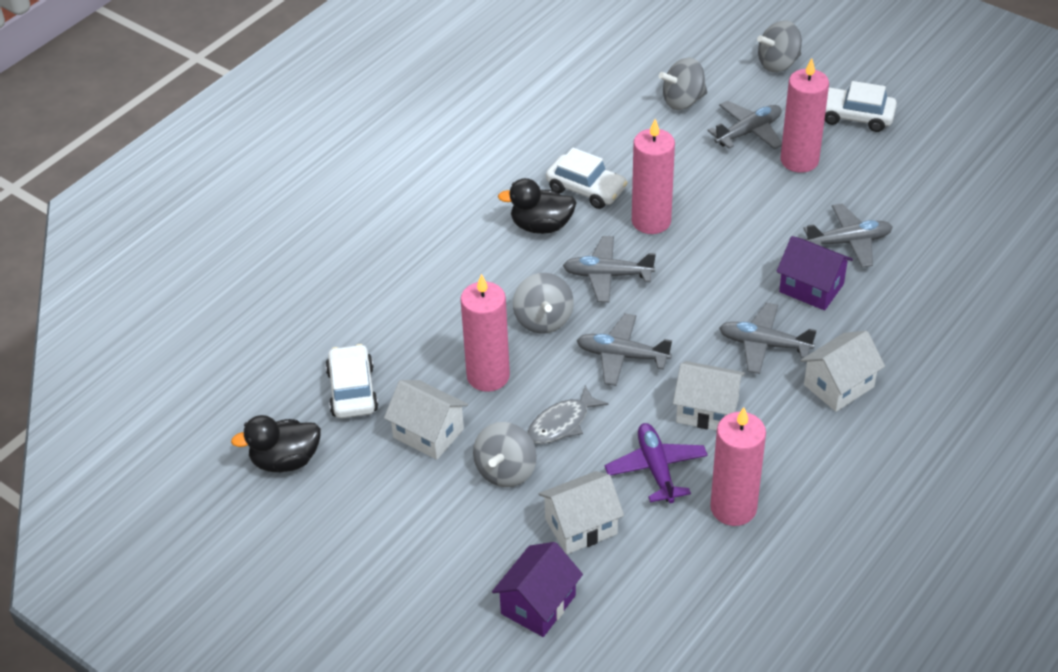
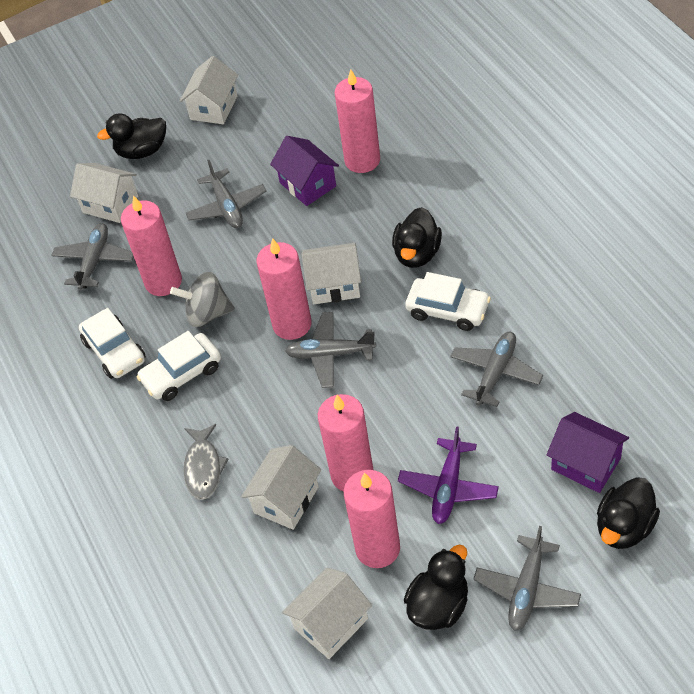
black duck: 2 -> 4
grey spinning top: 4 -> 1
pink candle: 4 -> 5
white house: 4 -> 5

